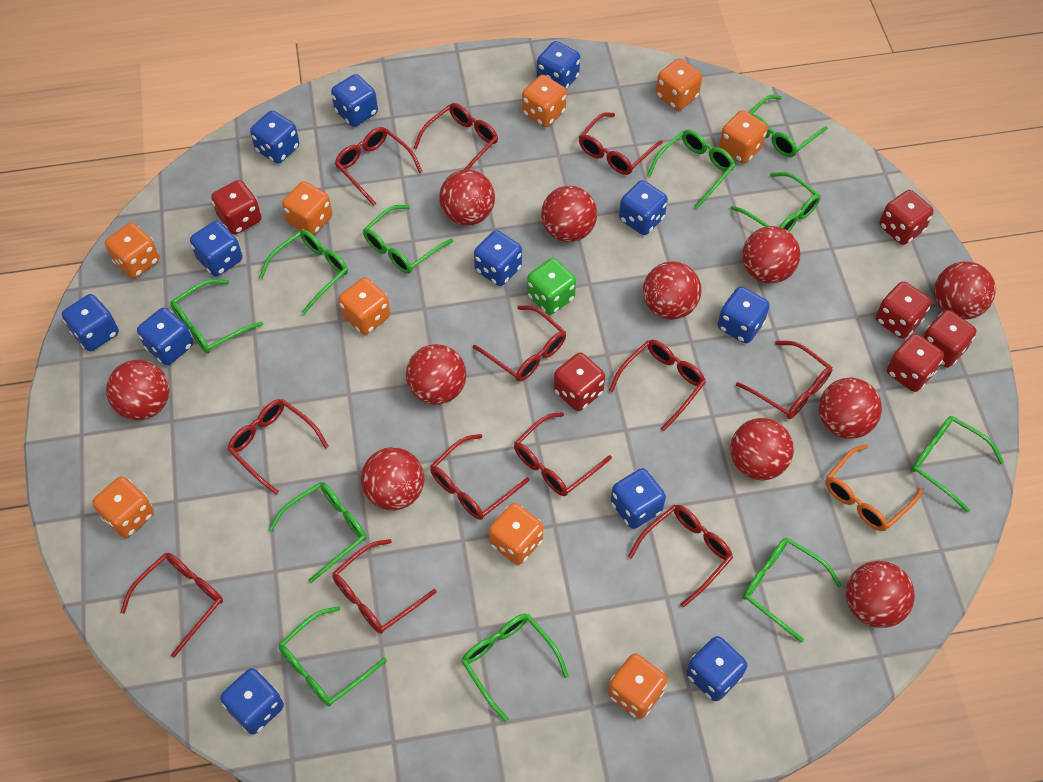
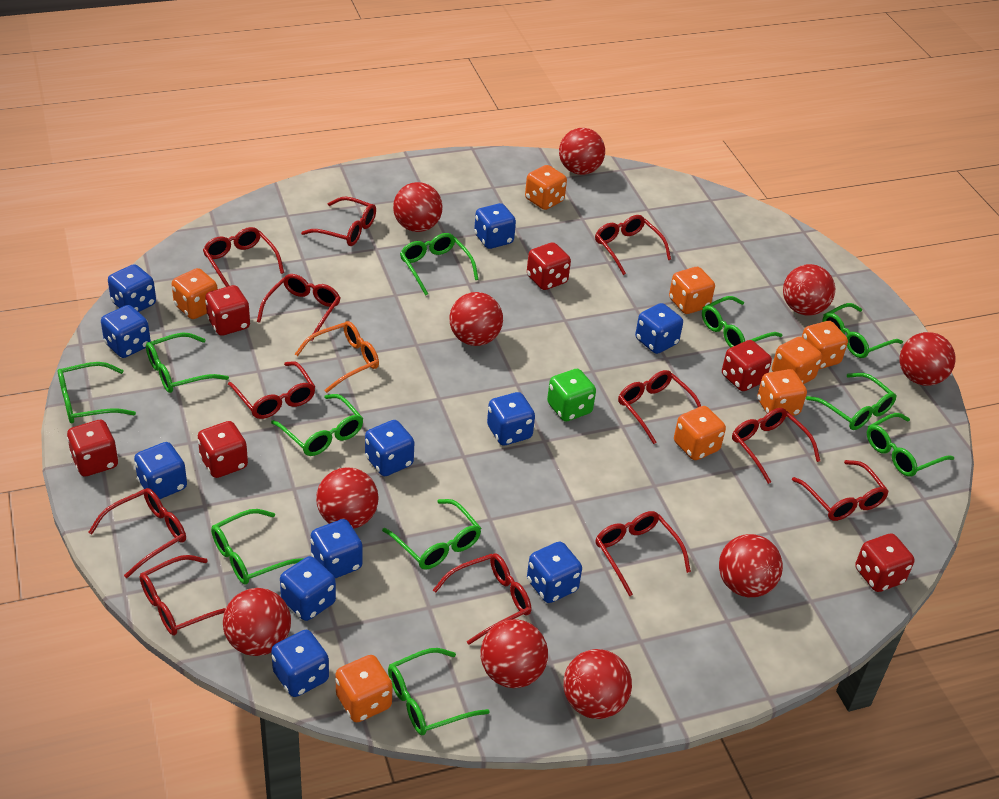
blue dice: 12 -> 11
orange dice: 9 -> 8
red ball: 11 -> 10

